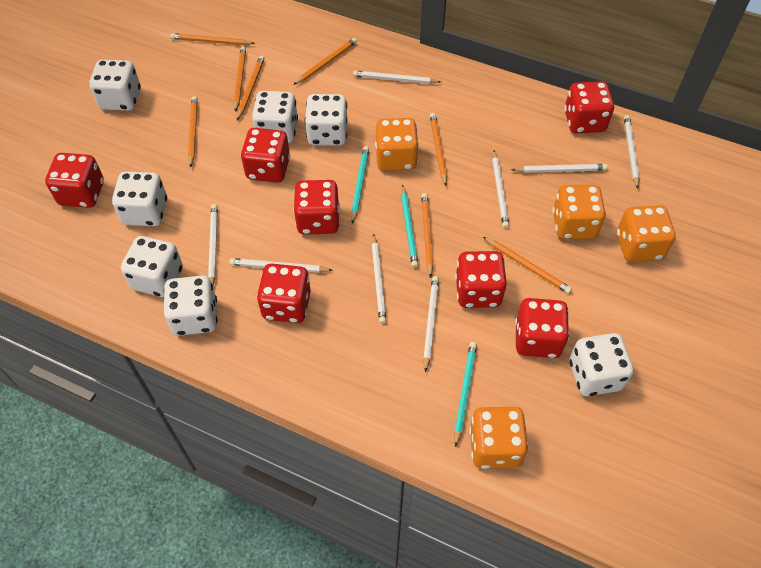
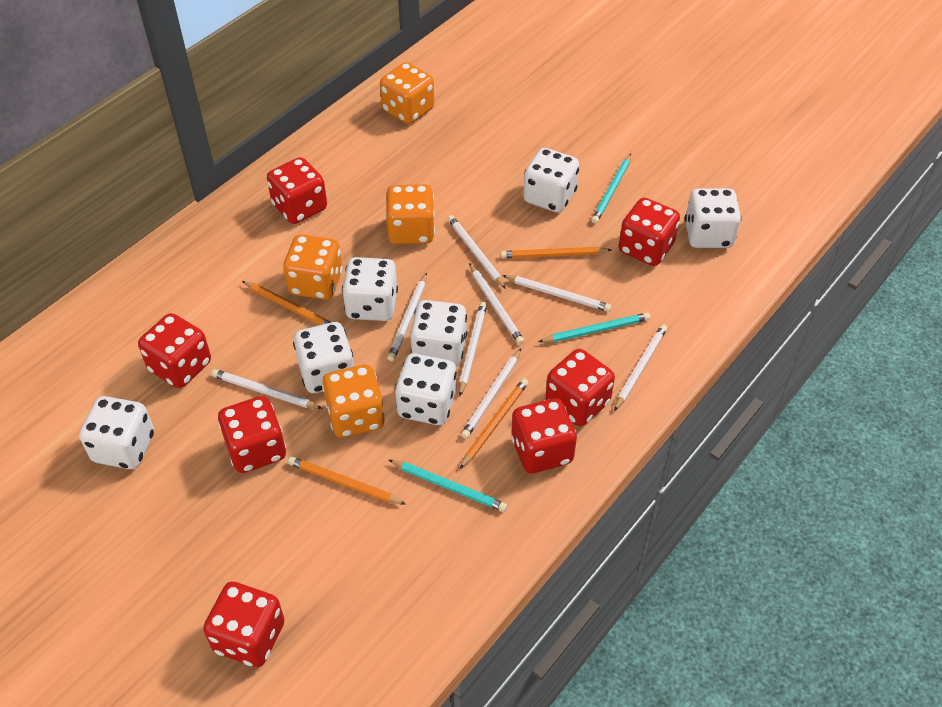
orange pencil: 8 -> 4

